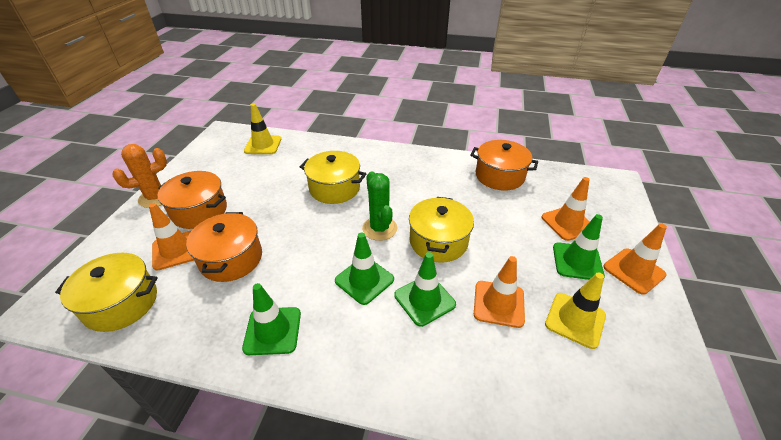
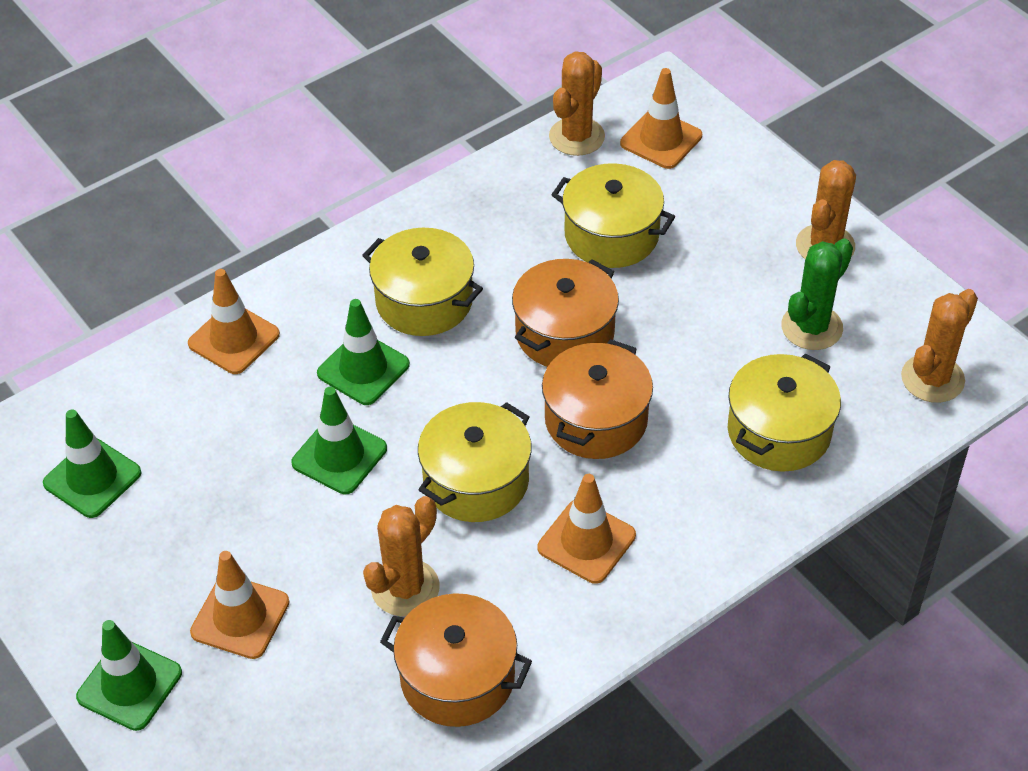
orange cactus: 1 -> 4
yellow pot: 3 -> 4
yellow traffic cone: 2 -> 0

